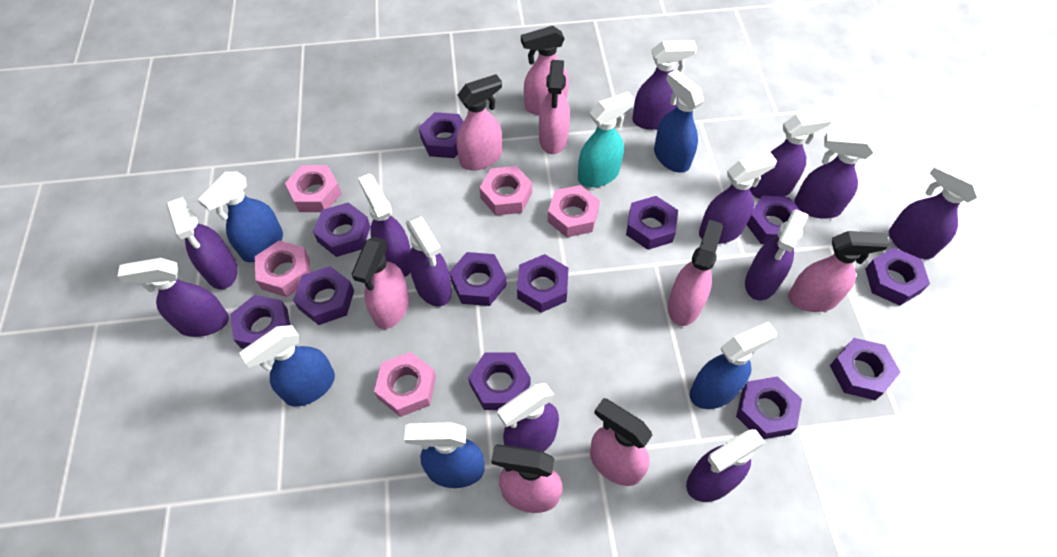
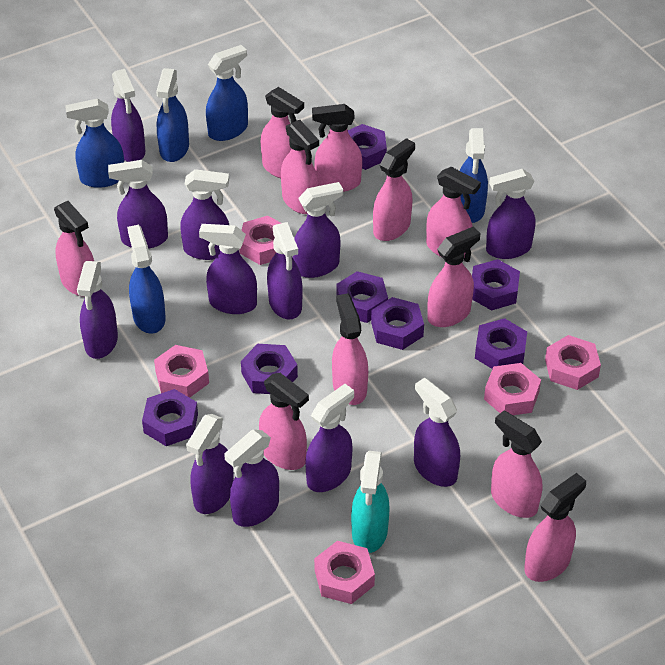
pink spray bottle: 8 -> 11
purple nut: 12 -> 7

